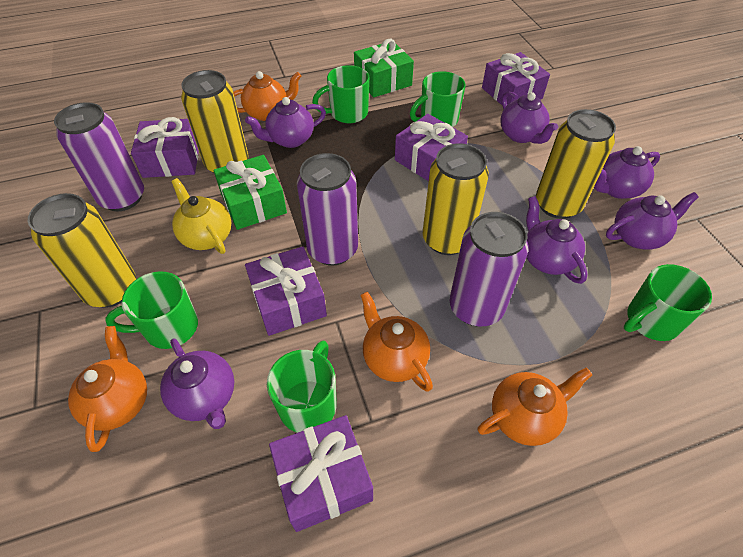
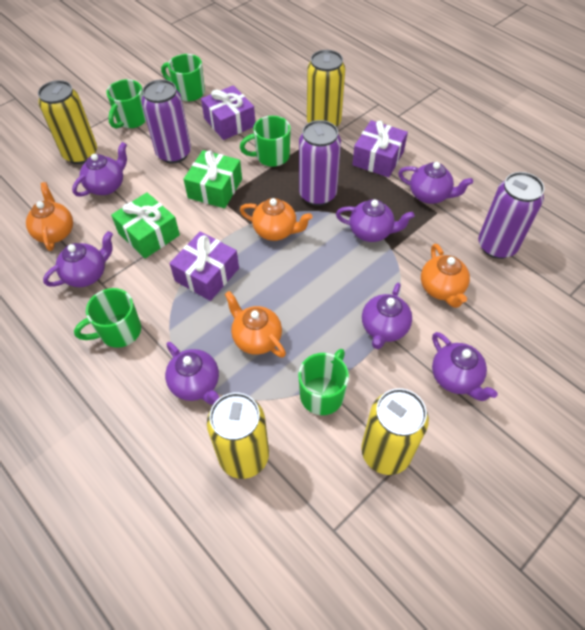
purple gift: 5 -> 3
purple teapot: 6 -> 7
yellow teapot: 1 -> 0

